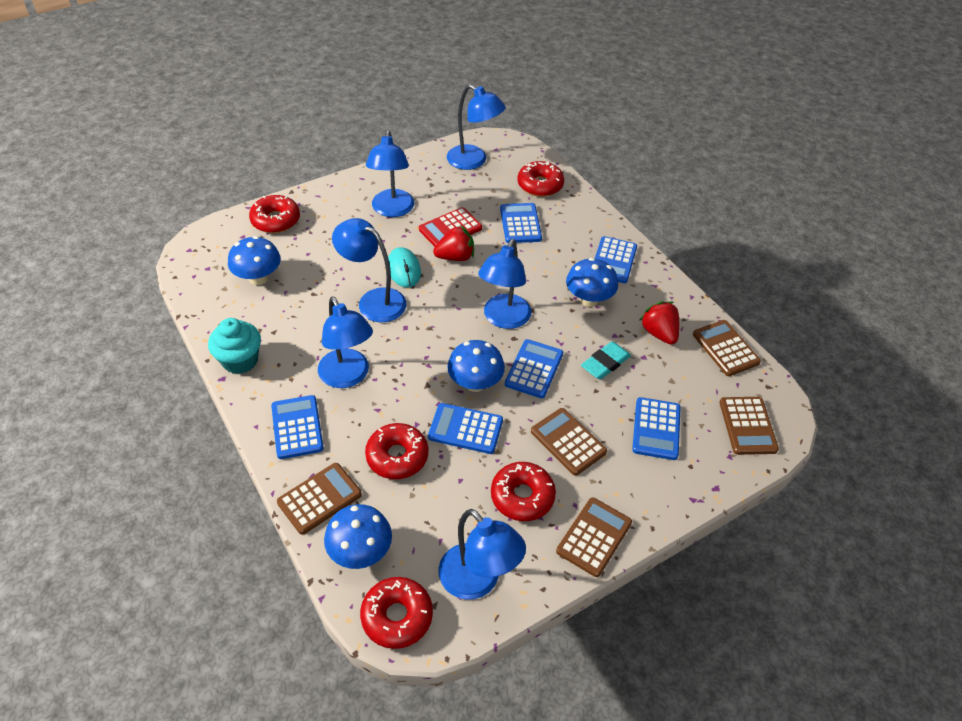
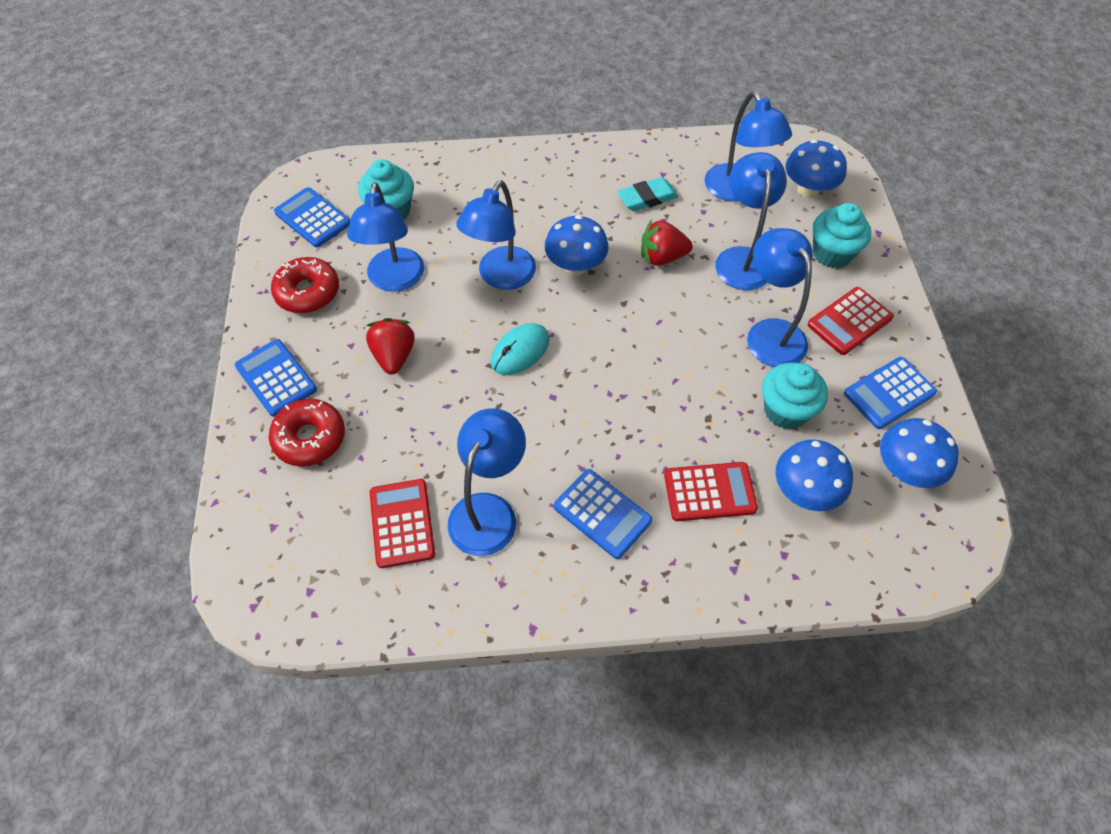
blue calculator: 6 -> 4
brown calculator: 5 -> 0
red calculator: 1 -> 3
red donut: 5 -> 2
turquoise cupcake: 1 -> 3

